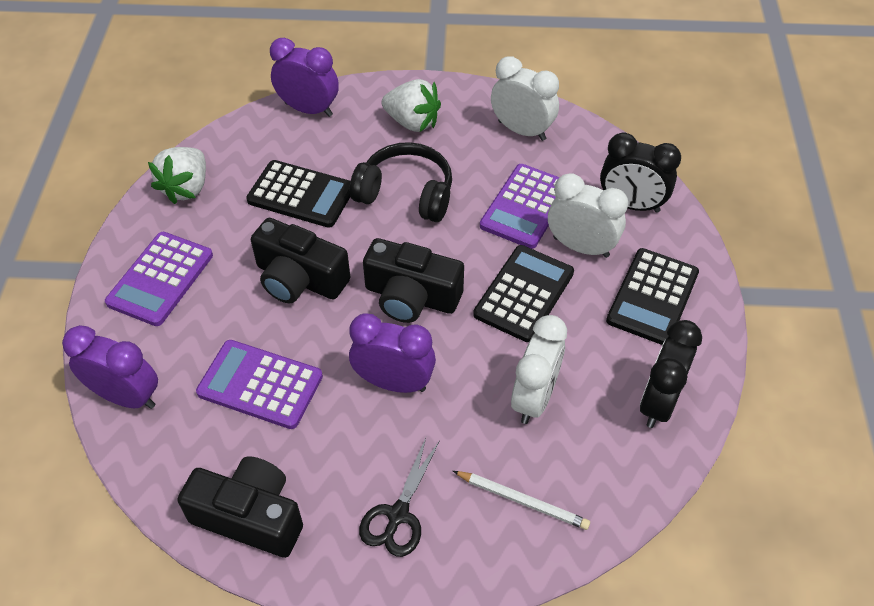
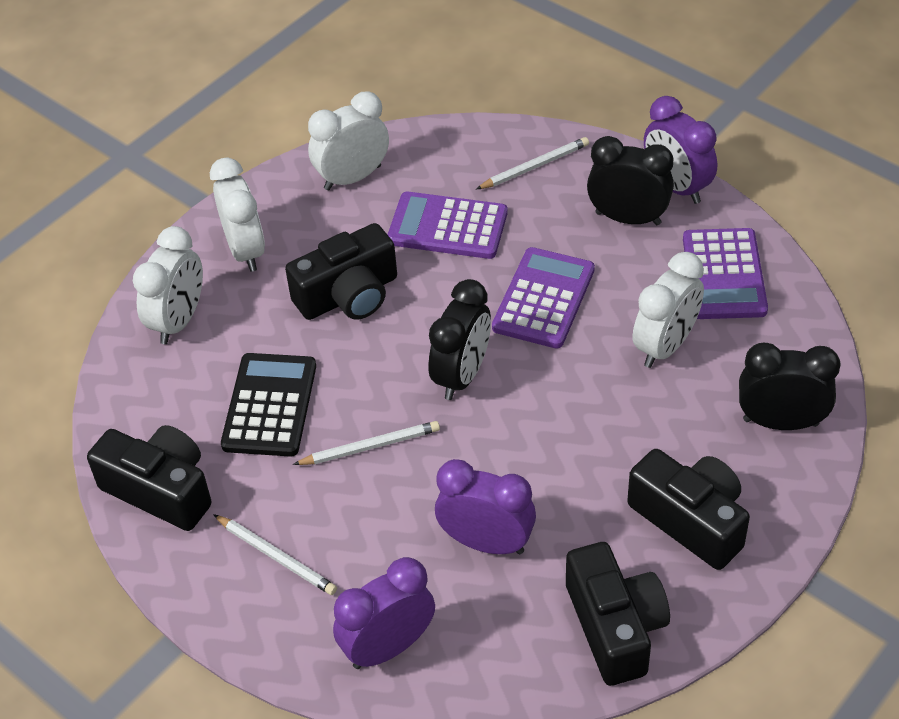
black calculator: 3 -> 1
black camera: 3 -> 4
black clock: 2 -> 3
black headphones: 1 -> 0
black scissors: 1 -> 0
white clock: 3 -> 4
white pencil: 1 -> 3
white strawberry: 2 -> 0

